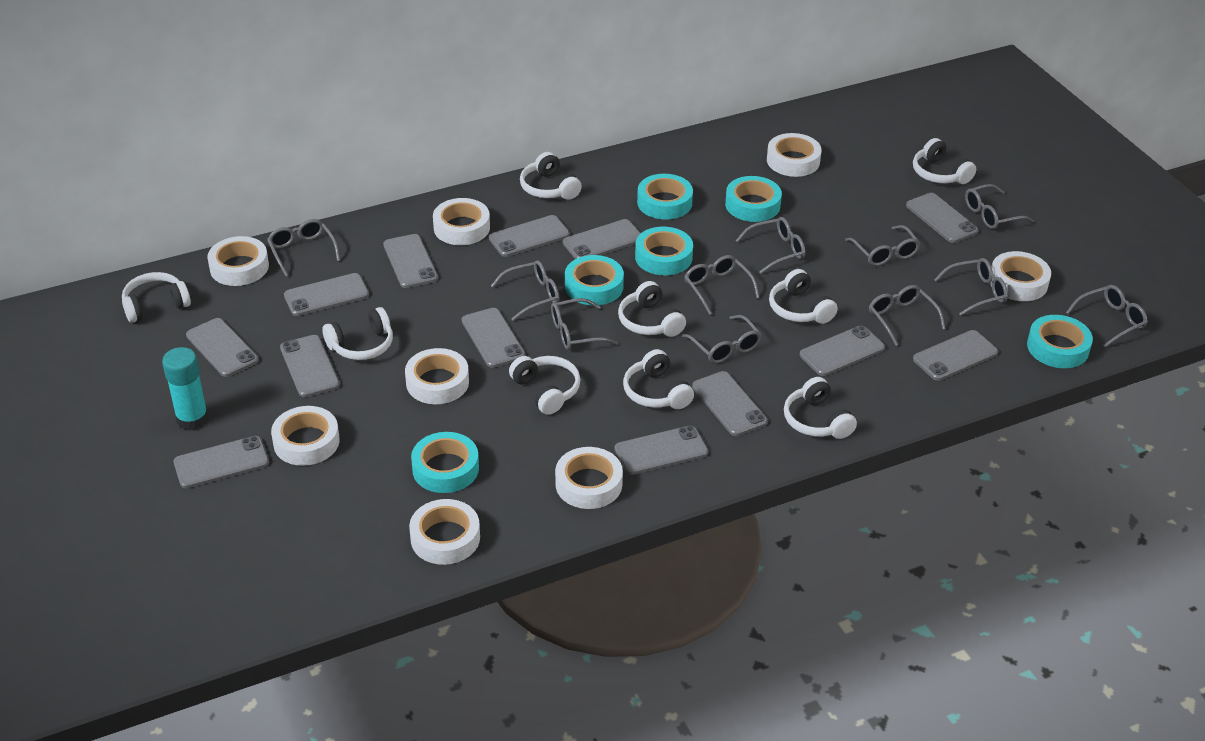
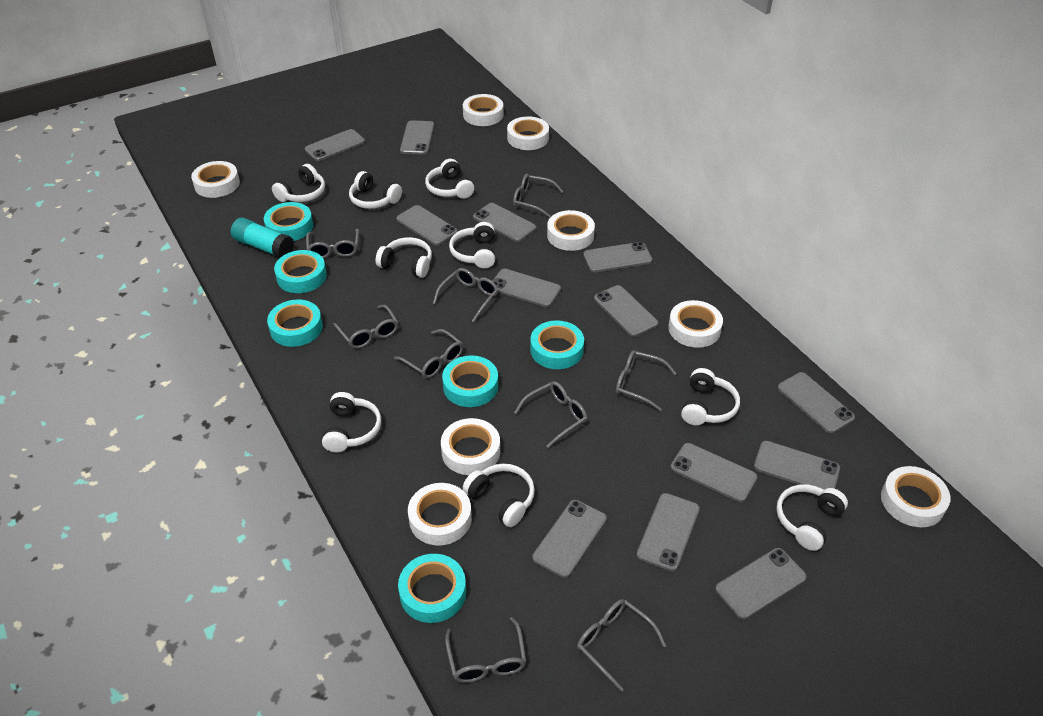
grey glasses: 11 -> 9

